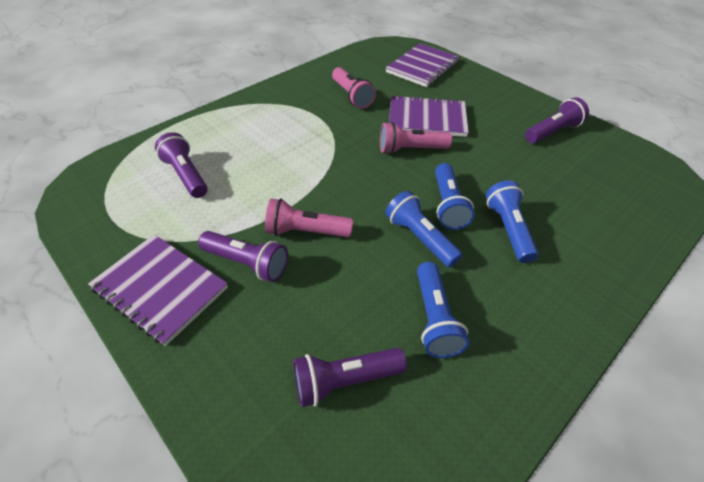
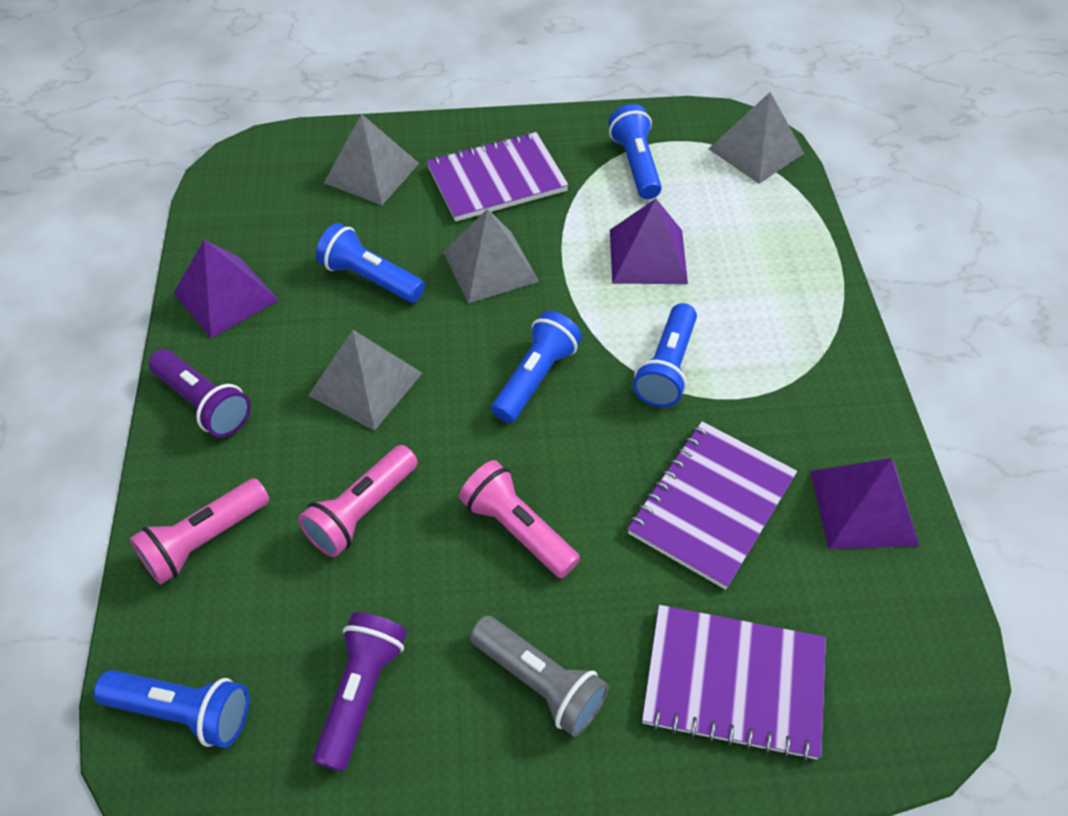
blue flashlight: 4 -> 5
grey flashlight: 0 -> 1
grey pyramid: 0 -> 4
purple flashlight: 4 -> 2
purple pyramid: 0 -> 3

